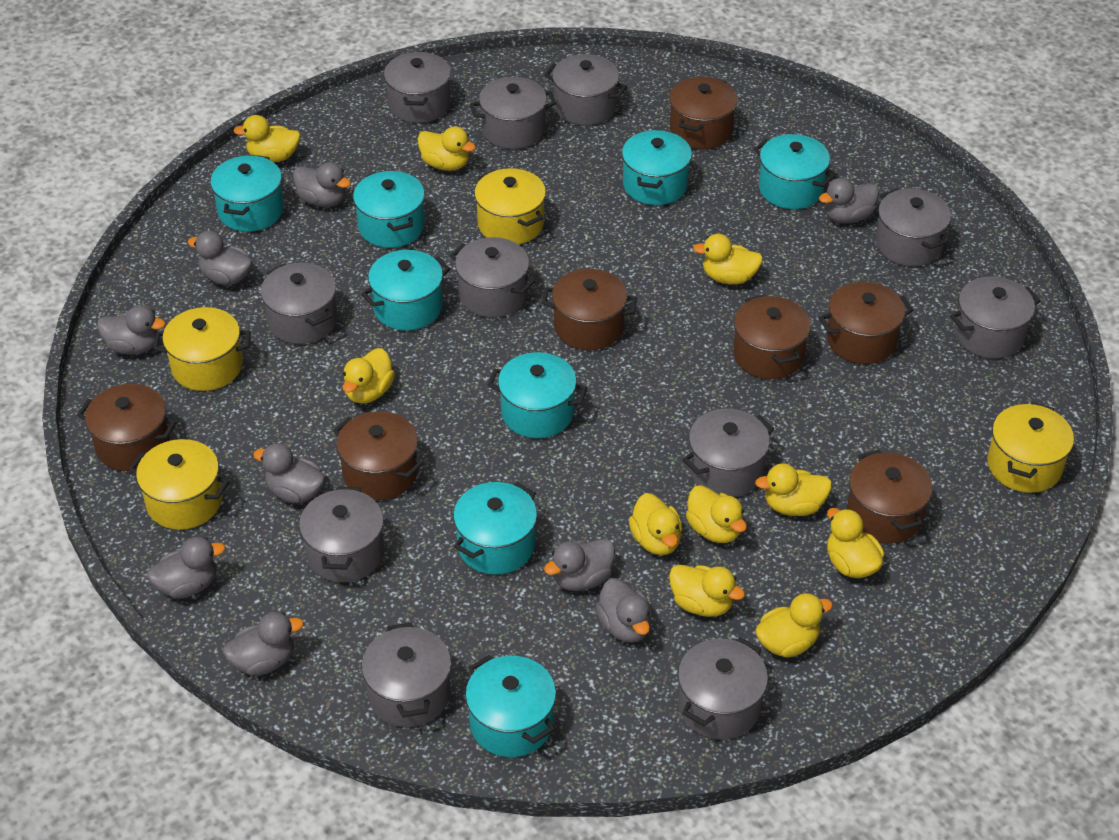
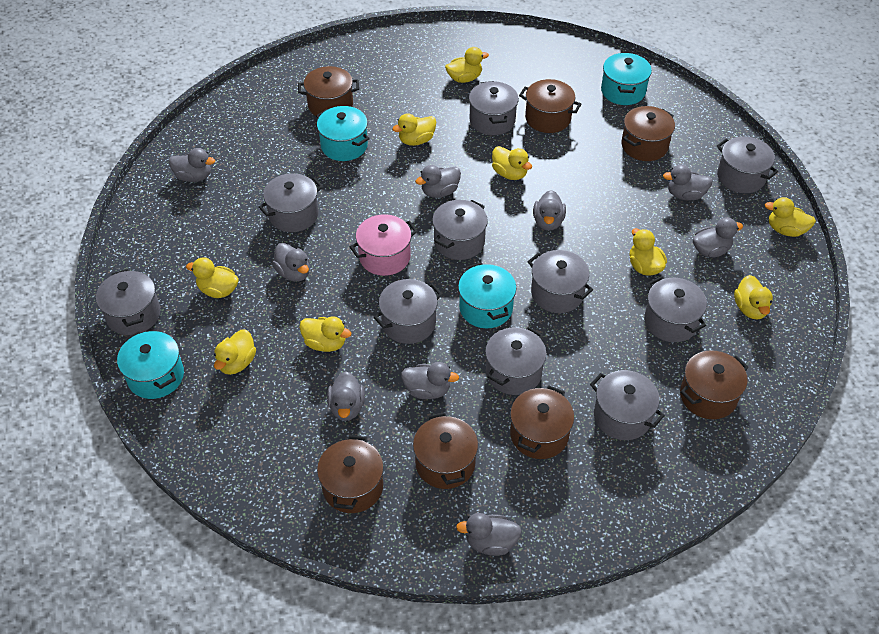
grey pot: 11 -> 10
pink pot: 0 -> 1
turquoise pot: 8 -> 4
yellow duck: 10 -> 9
yellow pot: 4 -> 0

